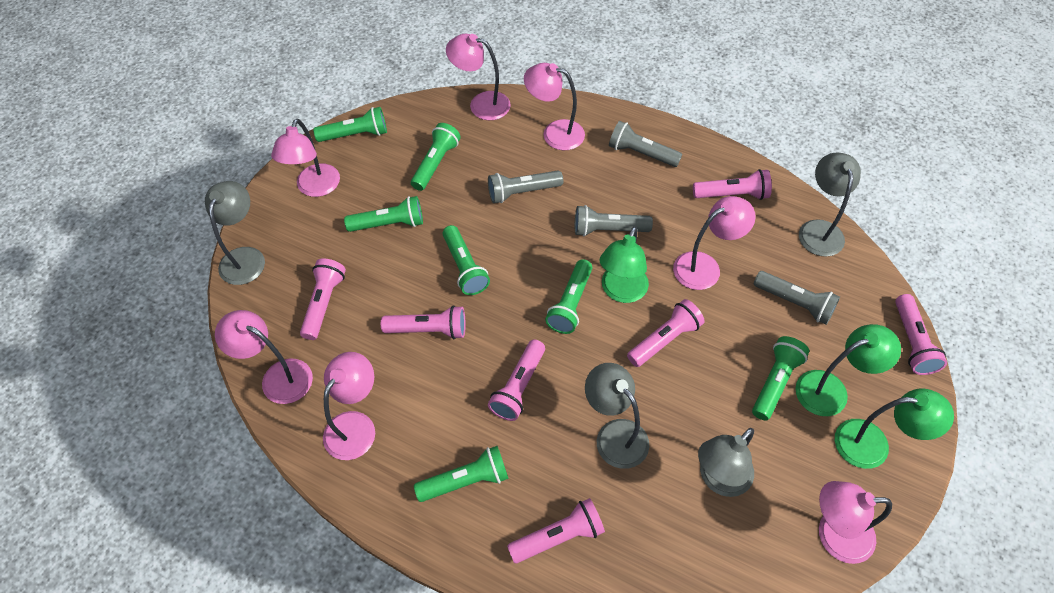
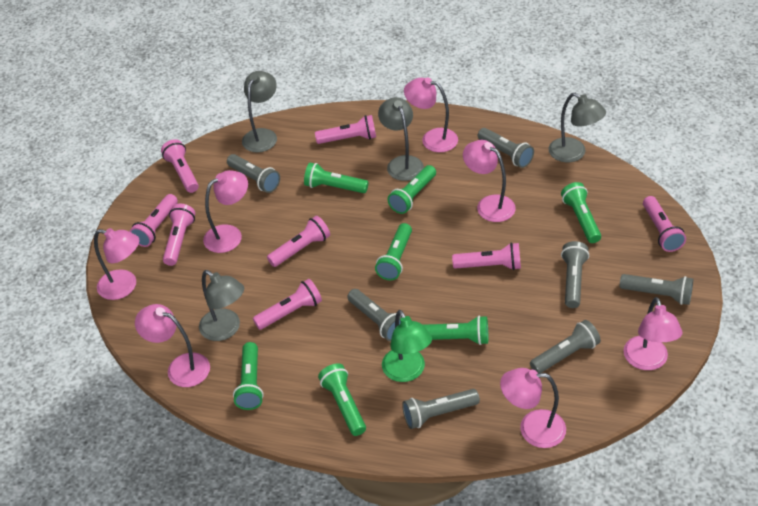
green lamp: 3 -> 1
grey flashlight: 4 -> 7
pink flashlight: 7 -> 8

